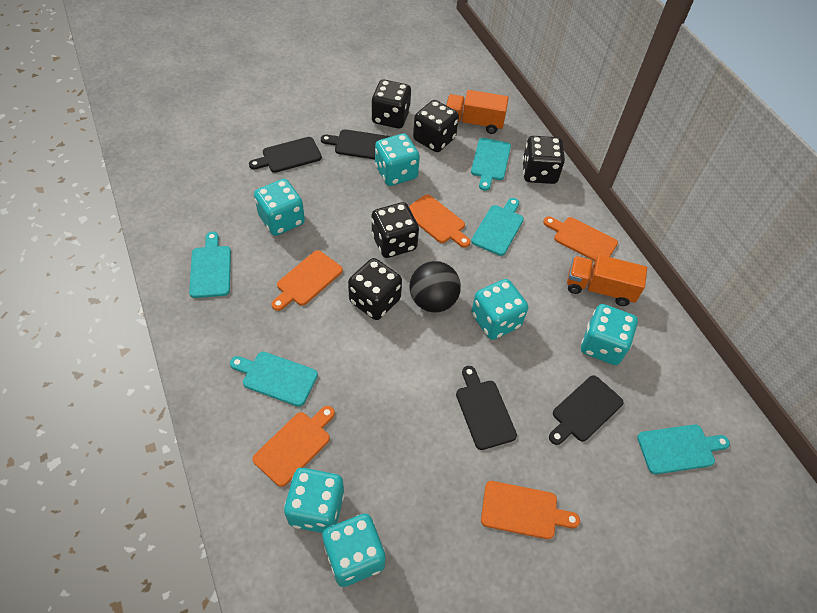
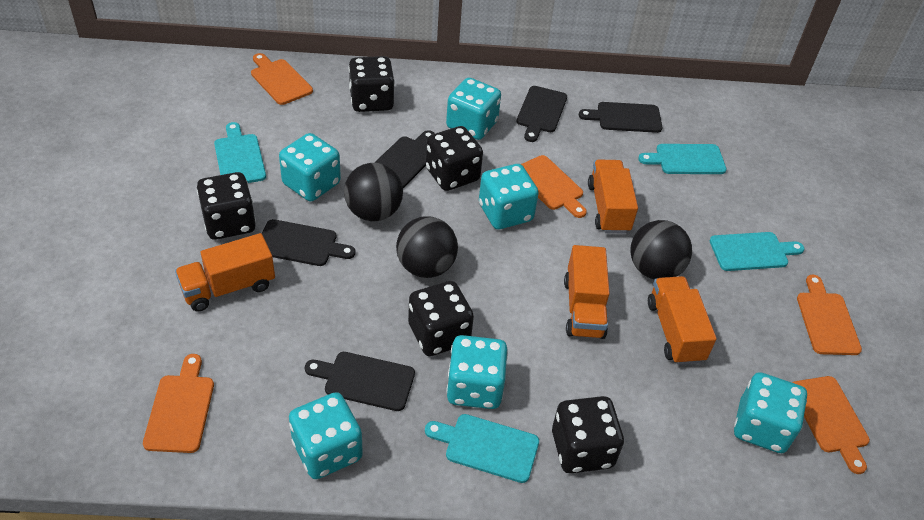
black ball: 1 -> 3
black cutting board: 4 -> 5
orange truck: 2 -> 4
turquoise cutting board: 5 -> 4

